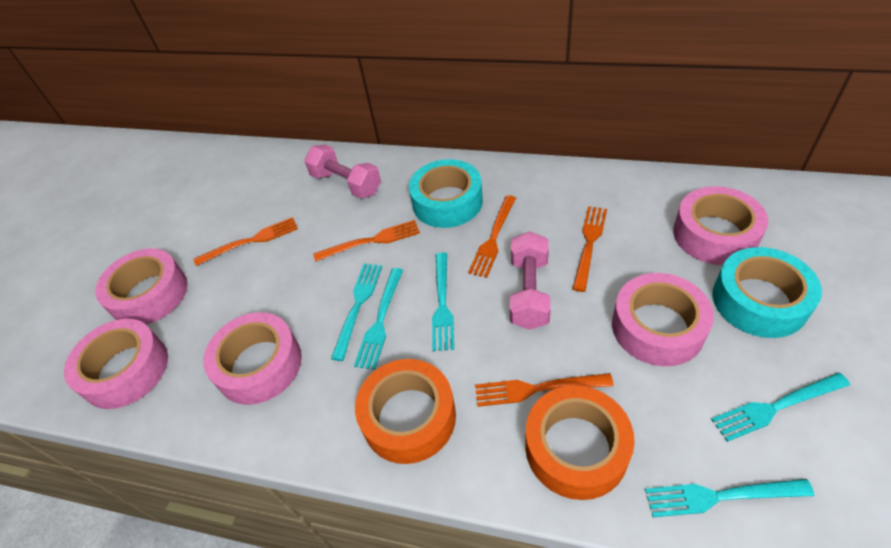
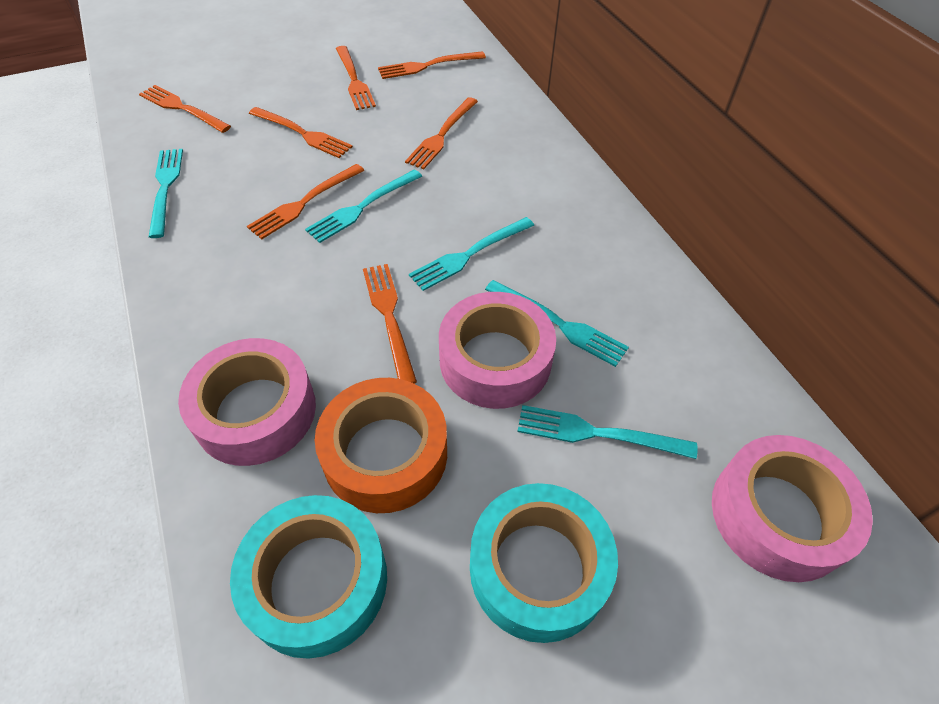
orange fork: 5 -> 7
orange tape: 2 -> 1
pink dumbbell: 2 -> 0
pink tape: 5 -> 3

